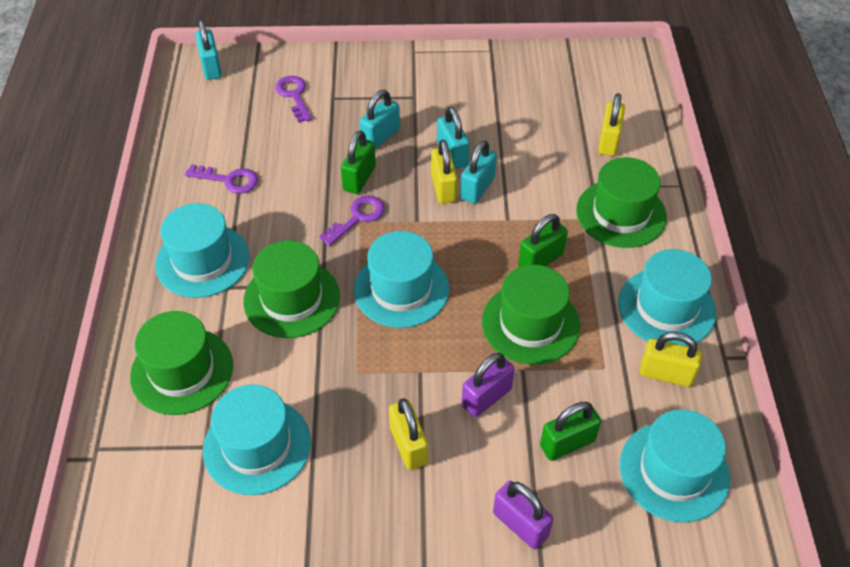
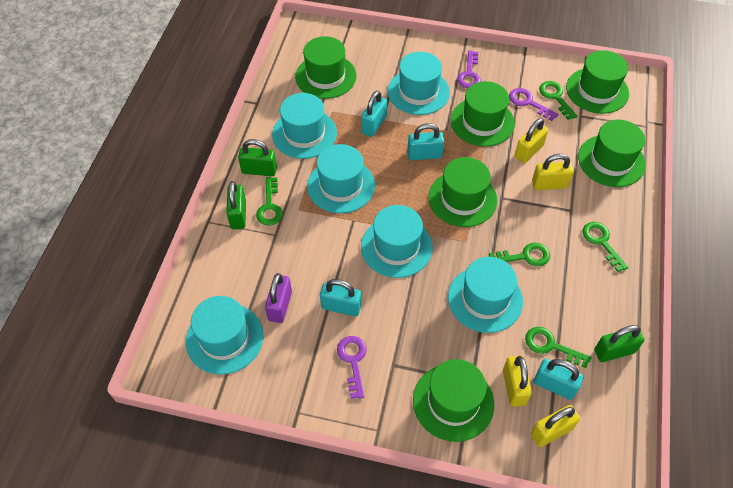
green hat: 4 -> 6
green key: 0 -> 5
purple padlock: 2 -> 1
turquoise hat: 5 -> 6

